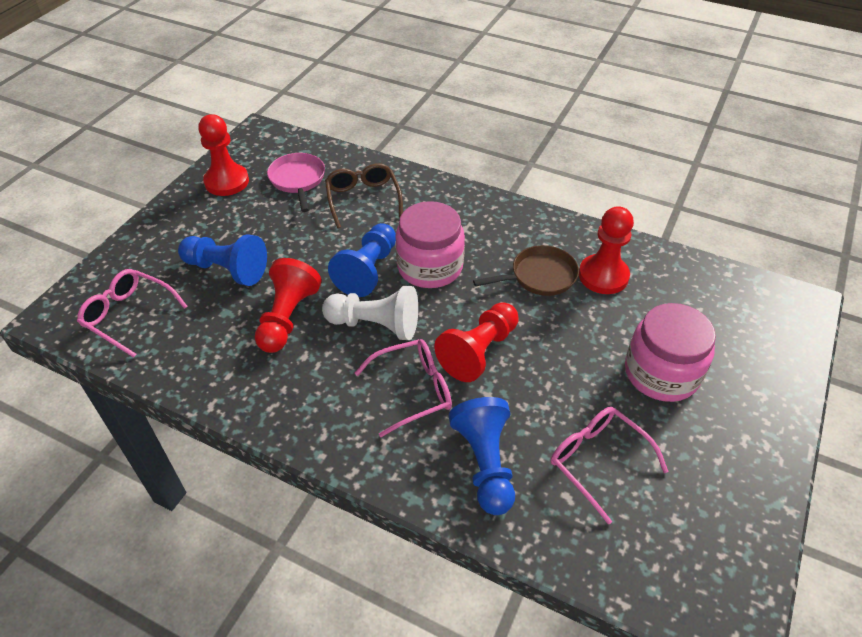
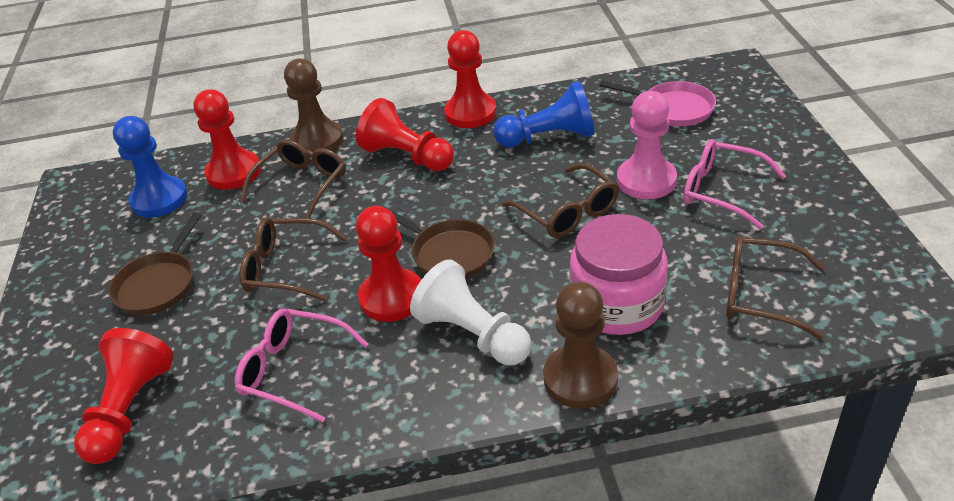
blue pawn: 3 -> 2
brown glasses: 1 -> 4
brown pan: 1 -> 2
brown pawn: 0 -> 2
pink glasses: 3 -> 2
pink jar: 2 -> 1
pink pawn: 0 -> 1
red pawn: 4 -> 5

